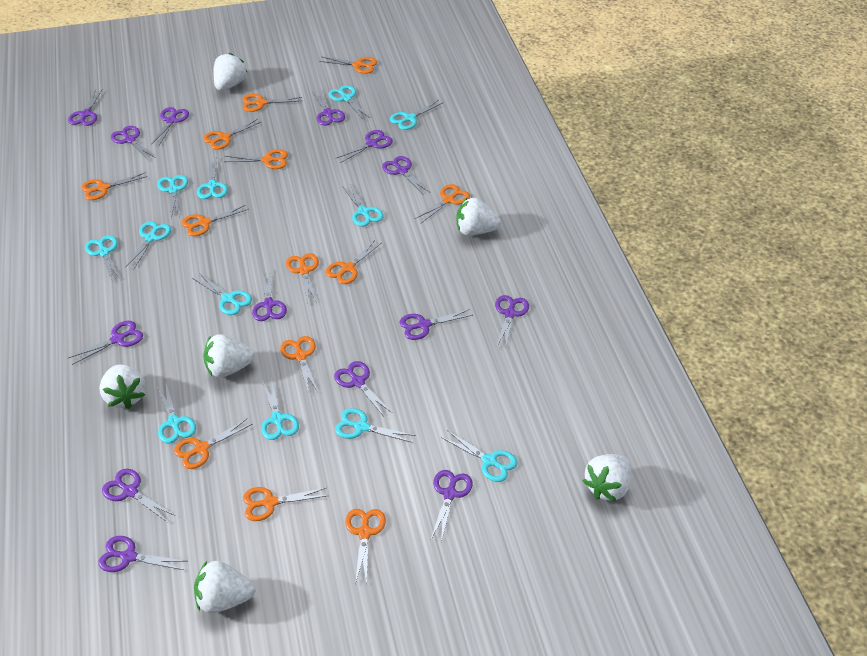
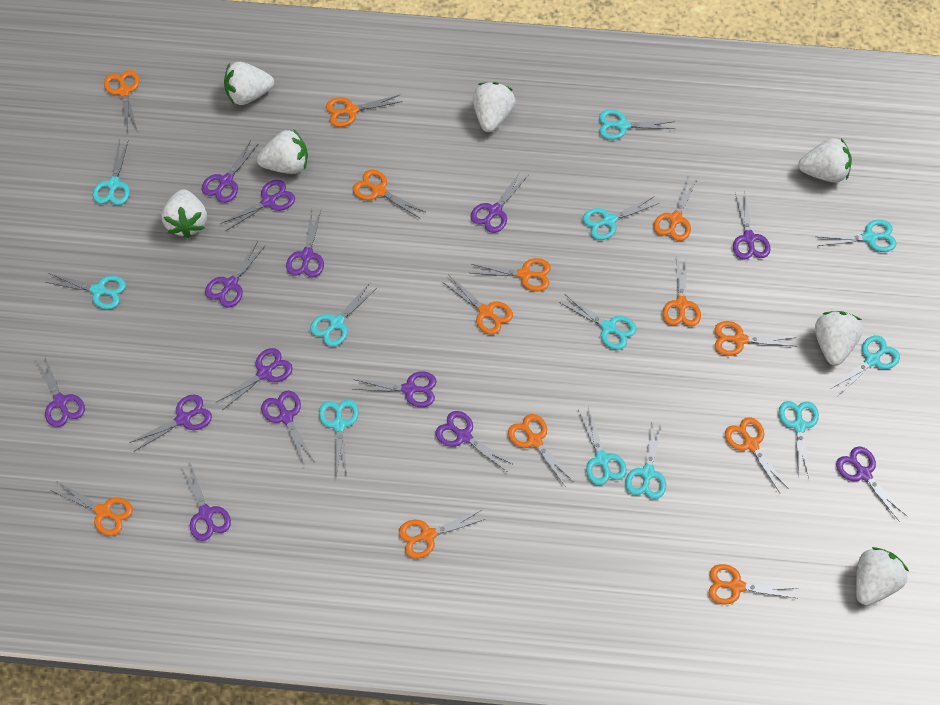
white strawberry: 6 -> 7

